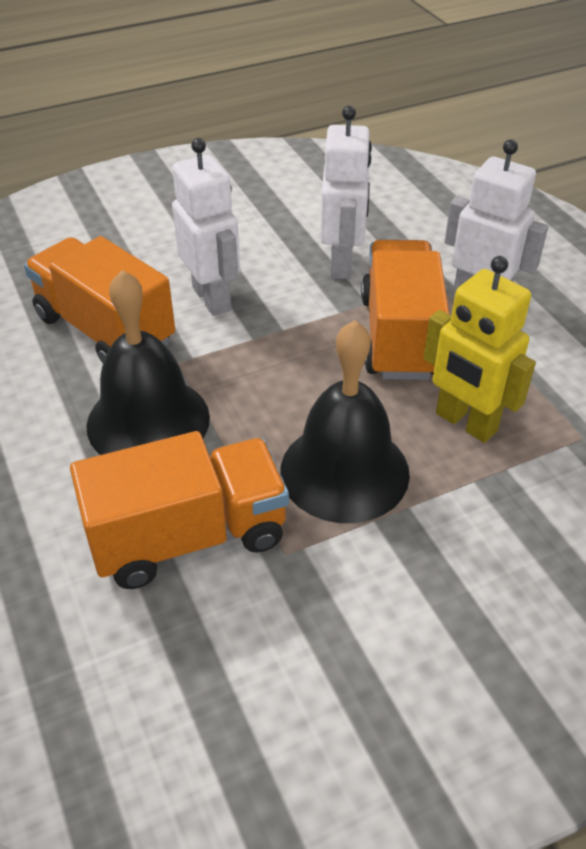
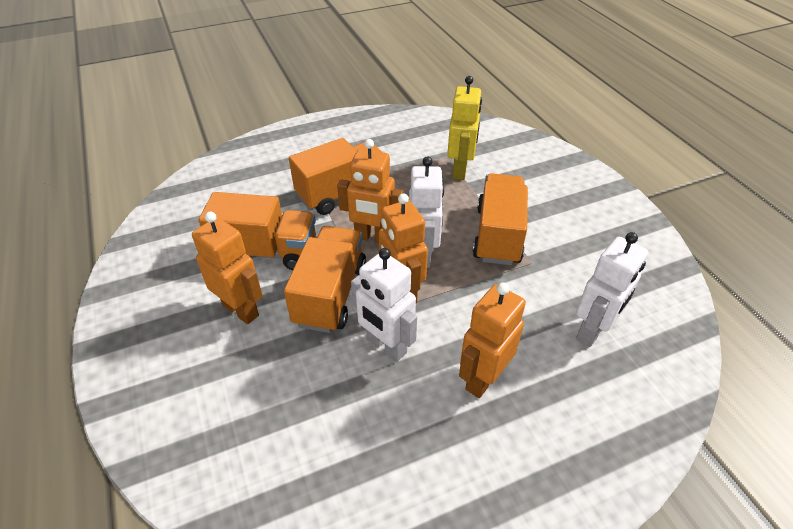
black bell: 2 -> 0
orange robot: 0 -> 4
orange truck: 3 -> 4

